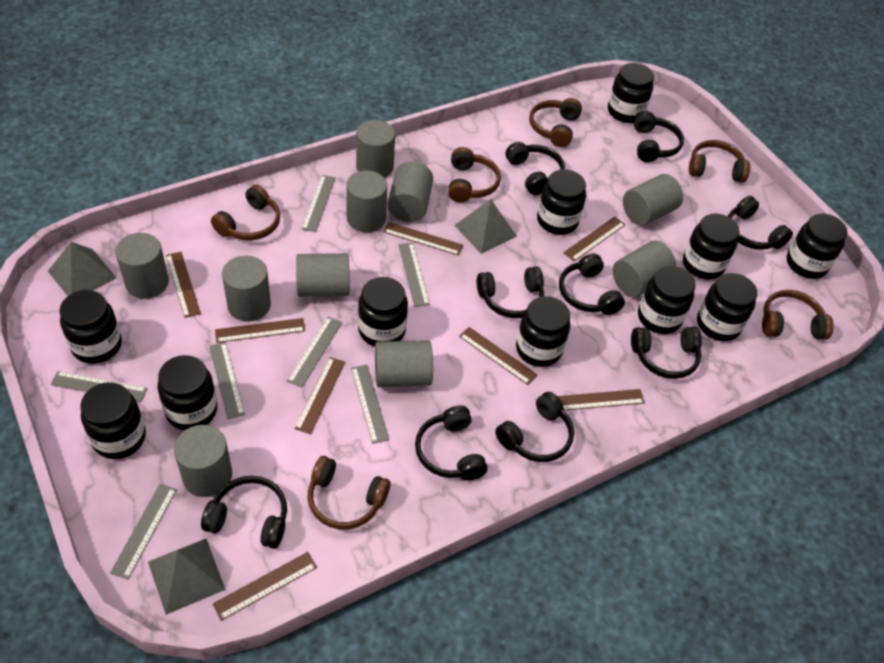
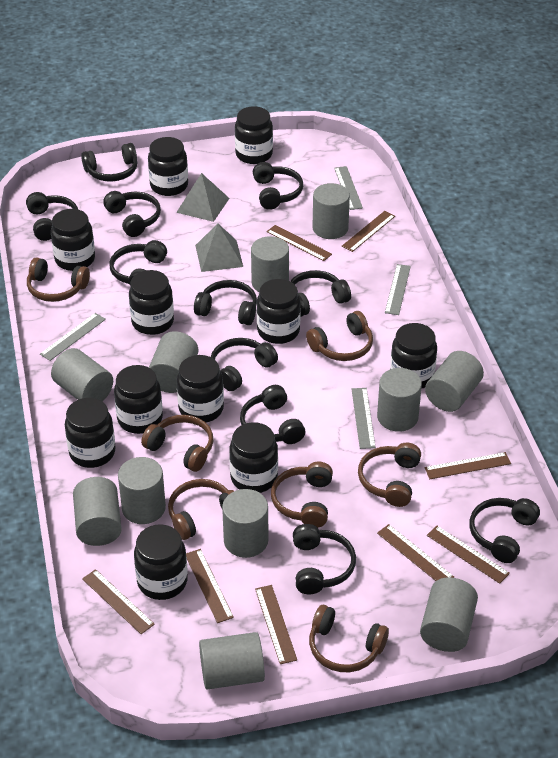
black headphones: 9 -> 11
brown headphones: 6 -> 7
grey cylinder: 10 -> 11
grey pyramid: 3 -> 2
grey ruler: 7 -> 4

